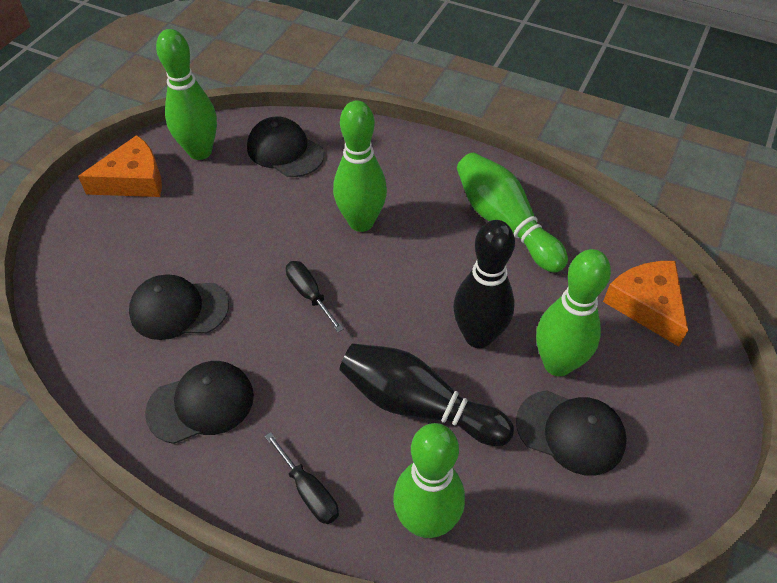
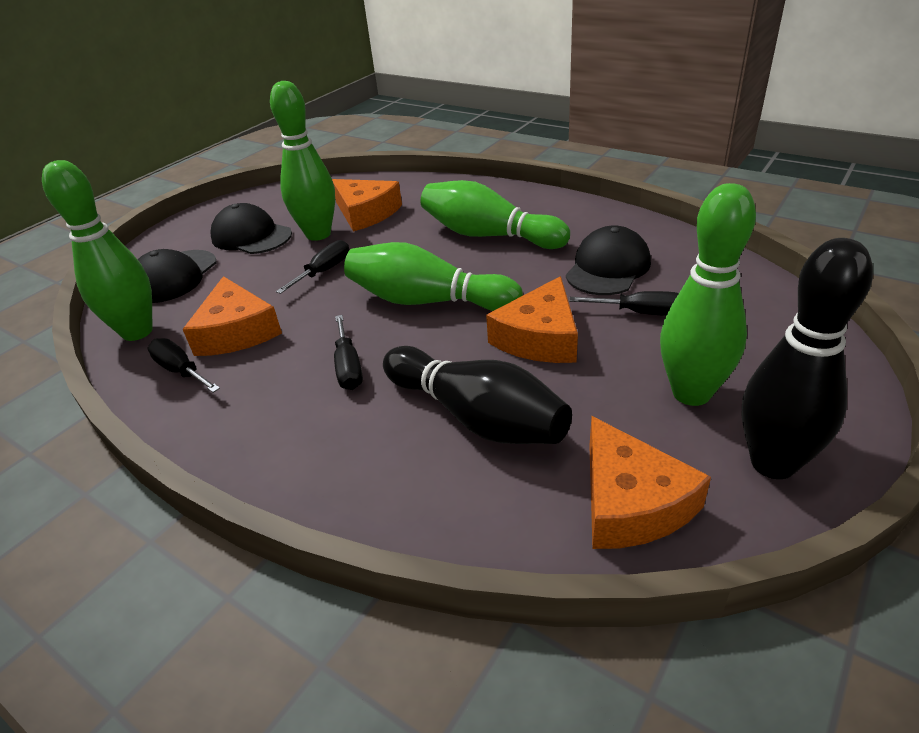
black cap: 4 -> 3
black screwdriver: 2 -> 4
orange cheese: 2 -> 4

